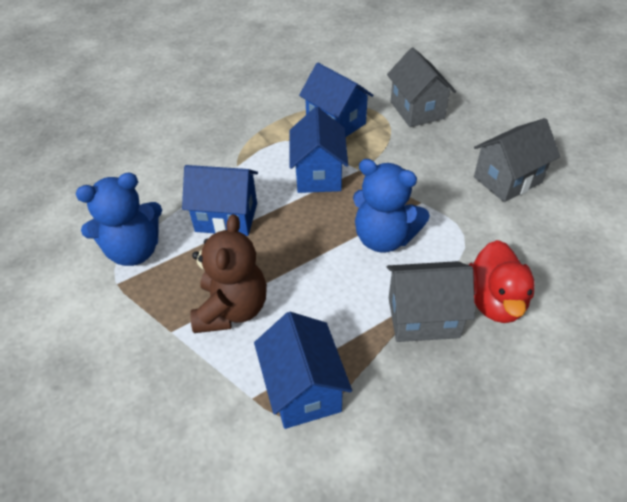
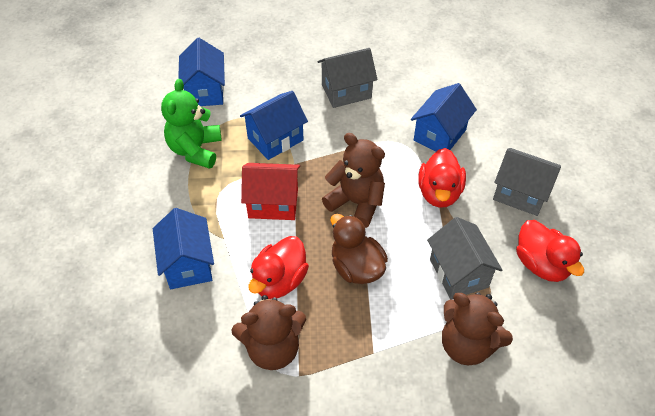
blue teddy bear: 2 -> 0
brown duck: 0 -> 1
brown teddy bear: 1 -> 3
green teddy bear: 0 -> 1
red duck: 1 -> 3
red house: 0 -> 1

